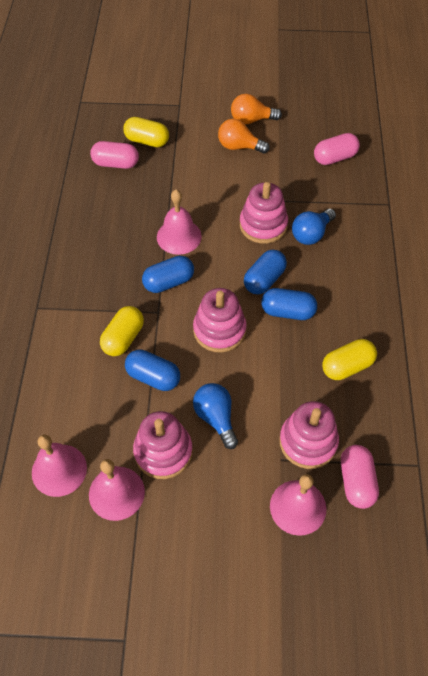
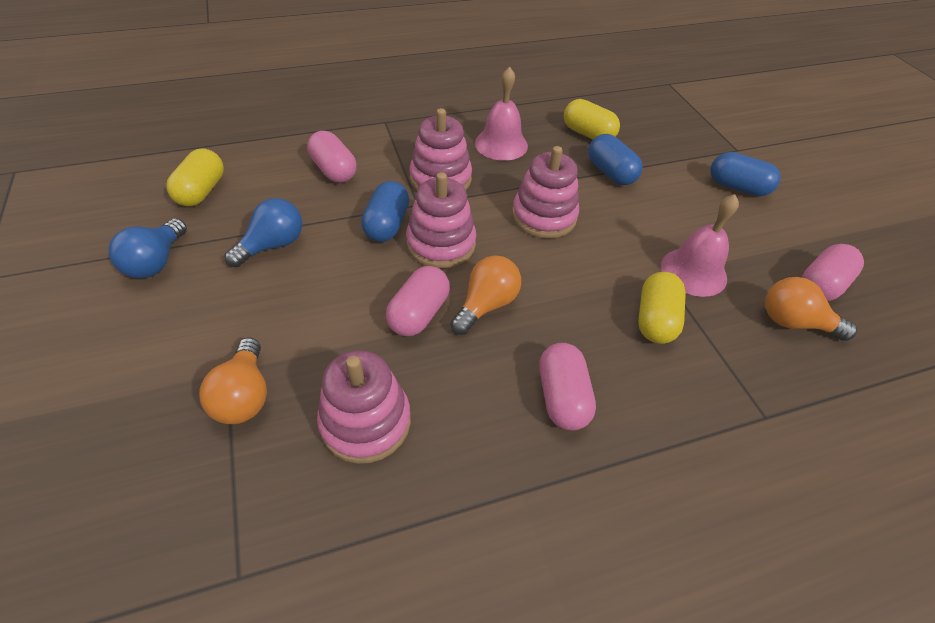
blue capsule: 4 -> 3
orange light bulb: 2 -> 3
pink bell: 4 -> 2
pink capsule: 3 -> 4

